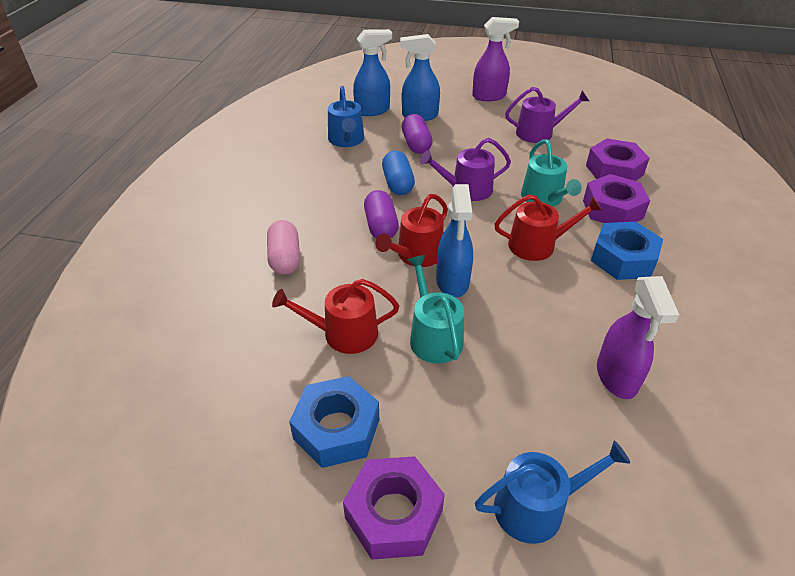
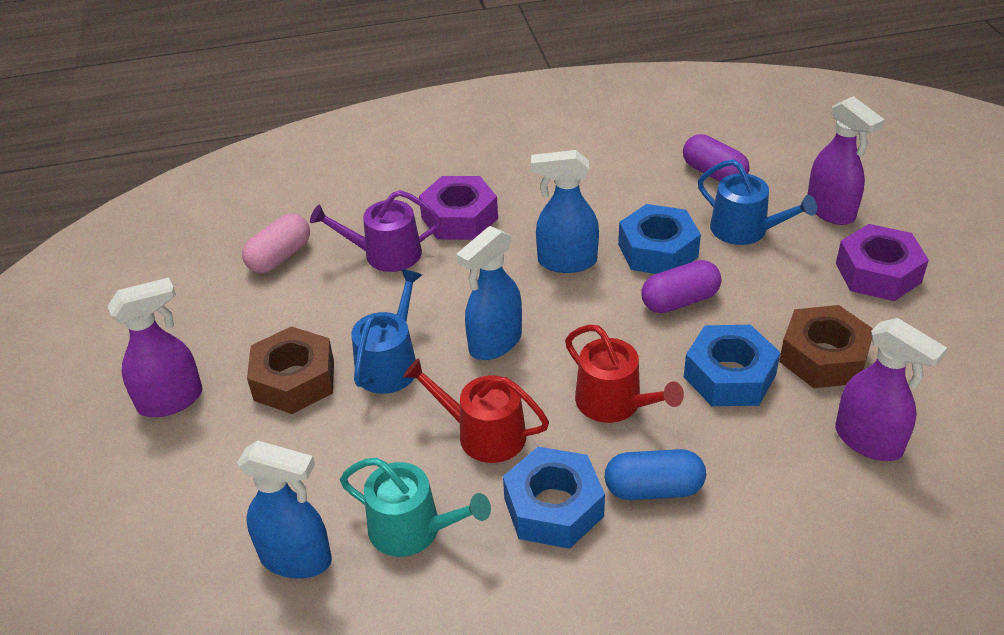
blue nut: 2 -> 3
brown nut: 0 -> 2
purple nut: 3 -> 2
purple spray bottle: 2 -> 3
purple watering can: 2 -> 1
red watering can: 3 -> 2
turquoise watering can: 2 -> 1

